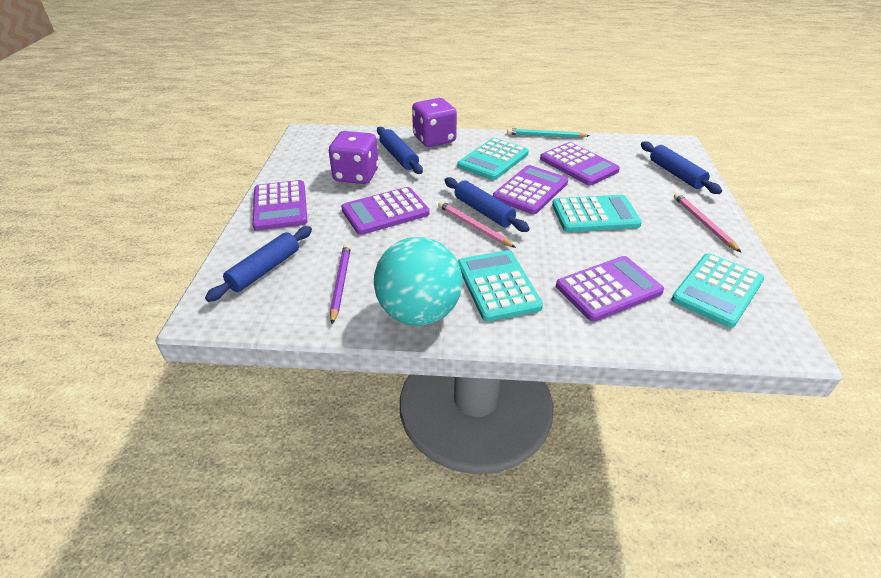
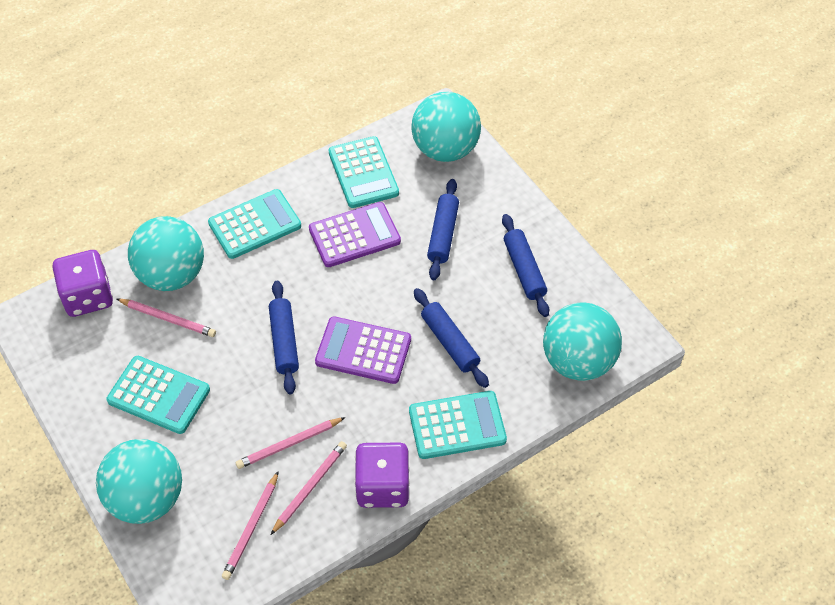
pink pencil: 2 -> 4
purple calculator: 5 -> 2
purple pencil: 1 -> 0
turquoise ball: 1 -> 4
turquoise pencil: 1 -> 0

